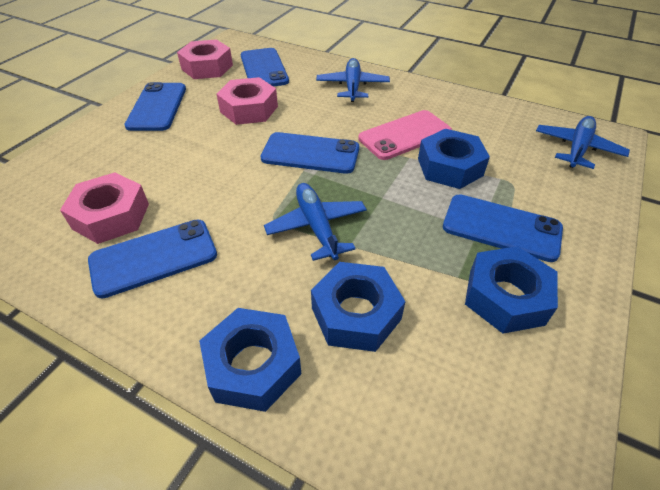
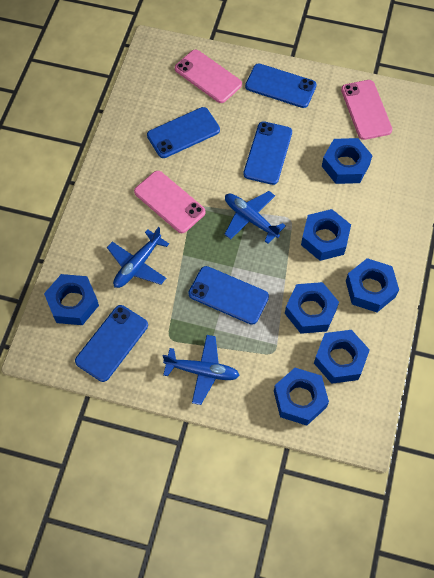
blue nut: 4 -> 7
pink nut: 3 -> 0
pink phone: 1 -> 3

